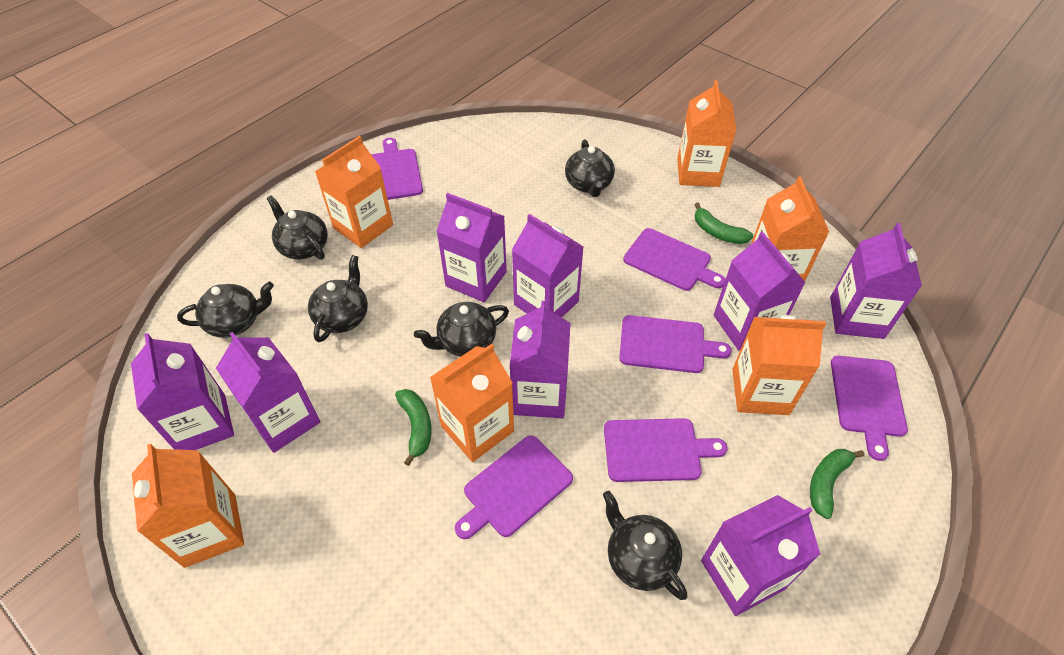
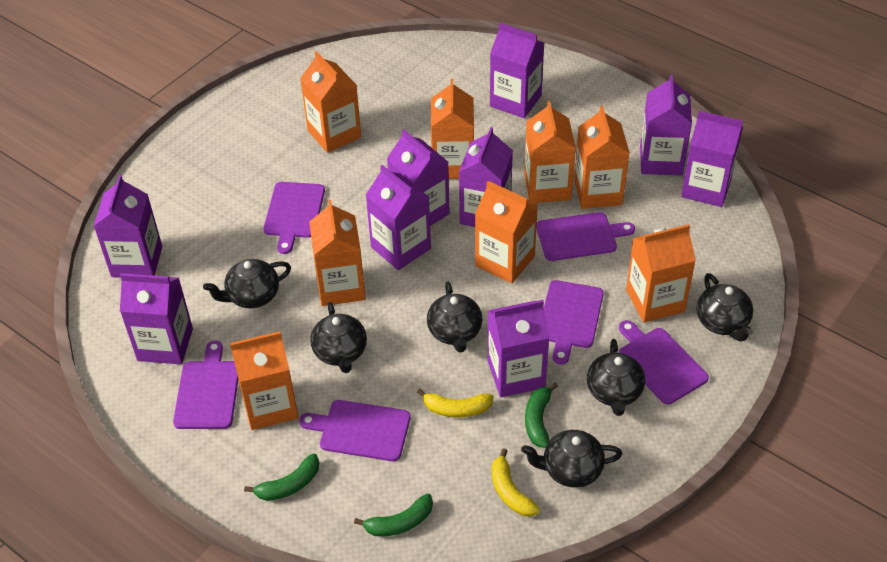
orange carton: 6 -> 8
purple carton: 8 -> 9
yellow banana: 0 -> 2

